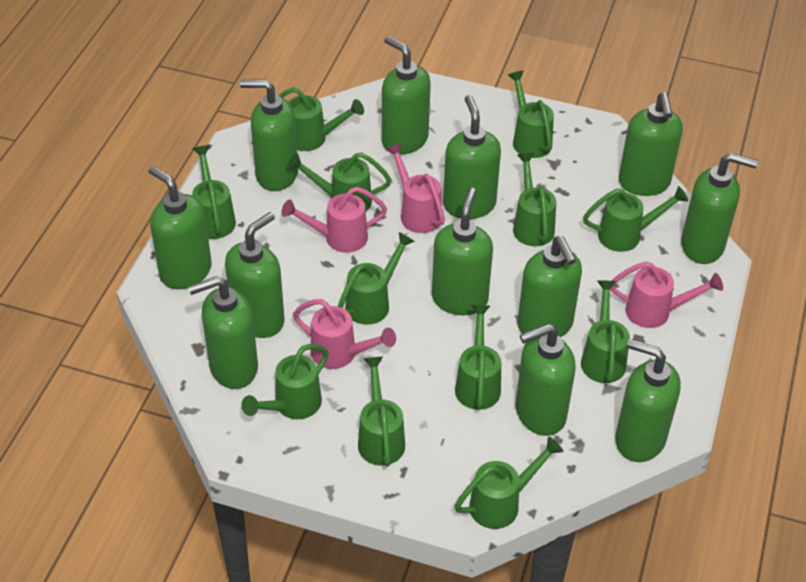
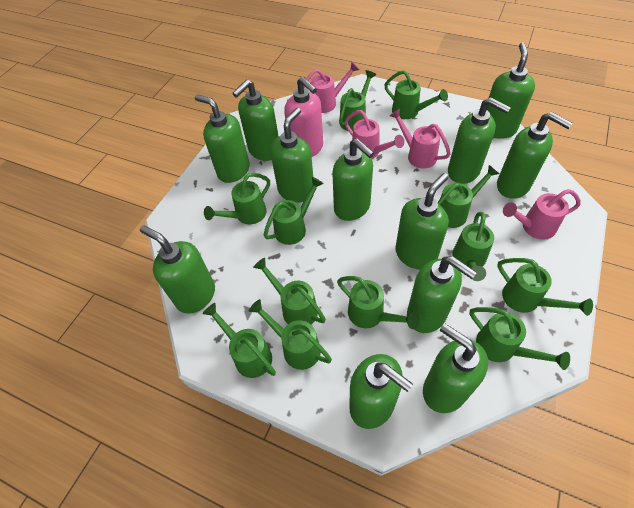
pink soap dispenser: 0 -> 1

